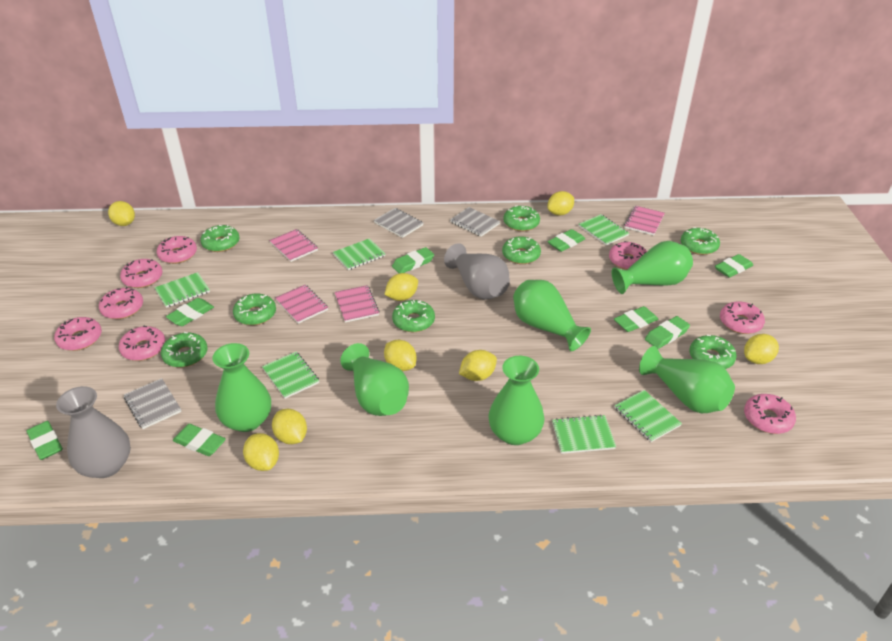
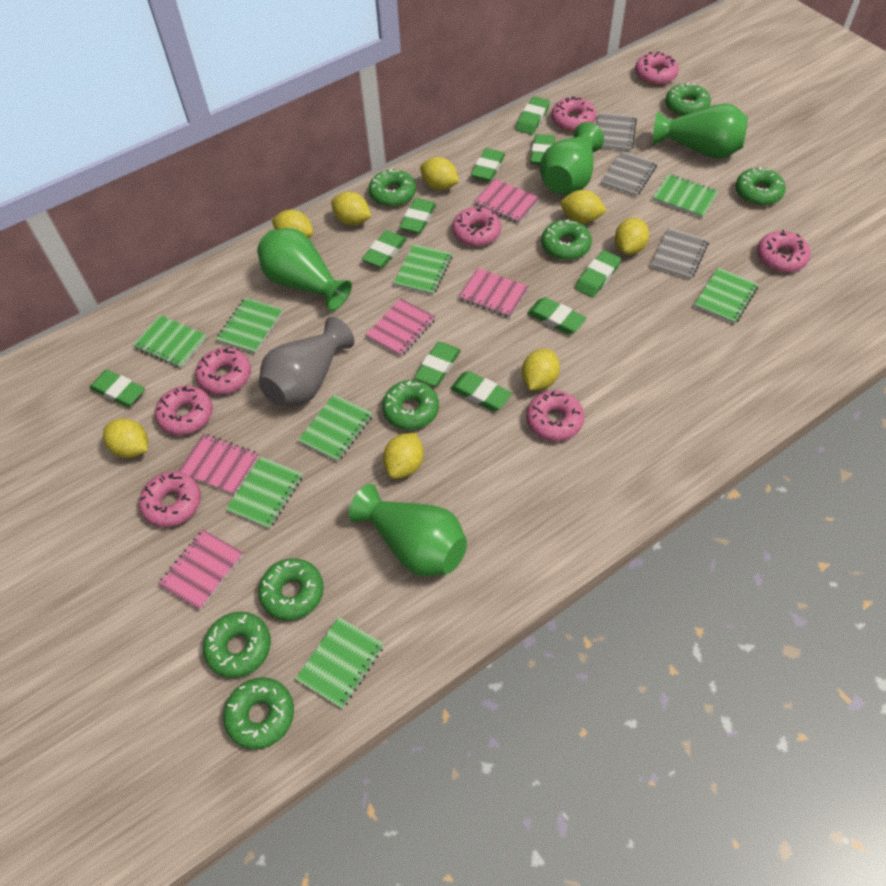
green eraser: 8 -> 10
green notebook: 6 -> 8
green vase: 6 -> 4
grey vase: 2 -> 1
pink notebook: 4 -> 5

